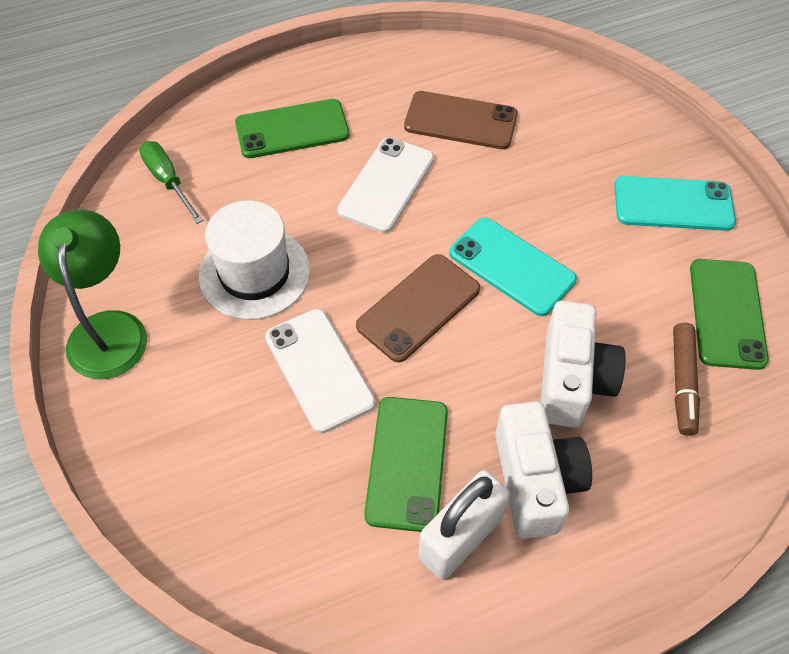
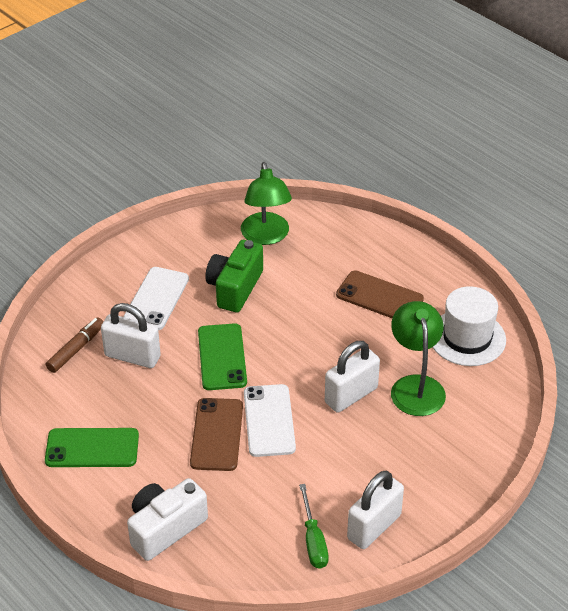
green camera: 0 -> 1
green lamp: 1 -> 2
green phone: 3 -> 2
turquoise phone: 2 -> 0
white camera: 2 -> 1
white padlock: 1 -> 3

